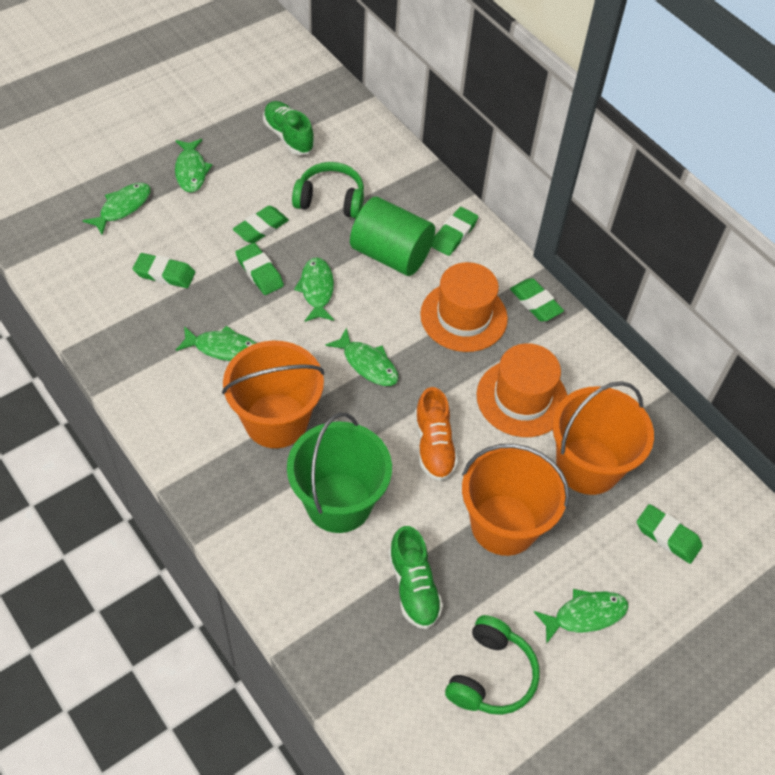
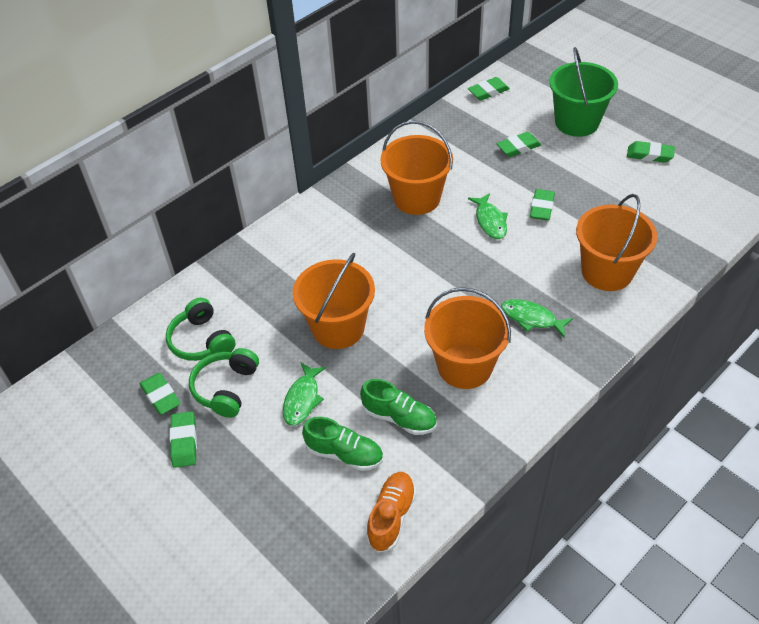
green cylinder: 1 -> 0
green fish: 6 -> 3
orange bucket: 3 -> 4
orange hat: 2 -> 0

